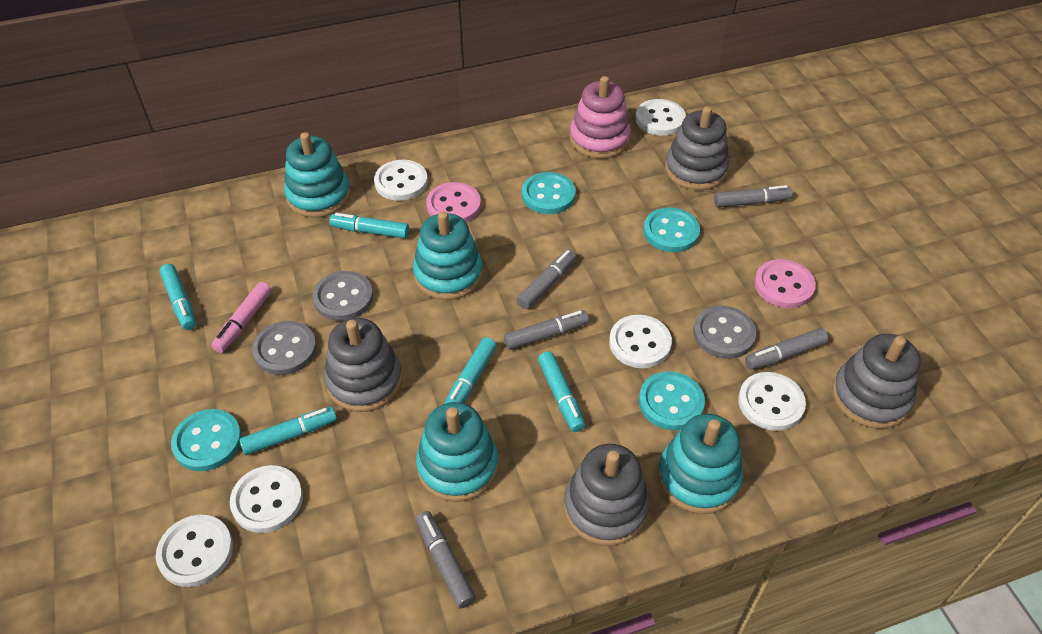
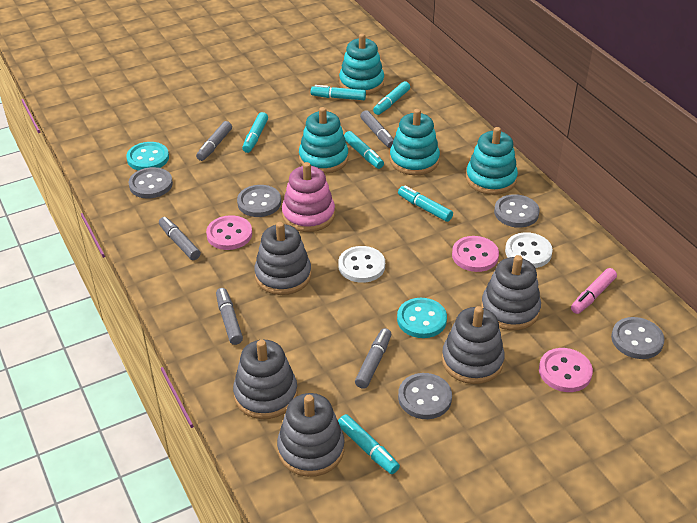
grey button: 3 -> 5
grey stacking toy: 4 -> 5
pink button: 2 -> 3
turquoise button: 4 -> 2
turquoise marker: 5 -> 6
white button: 6 -> 2

